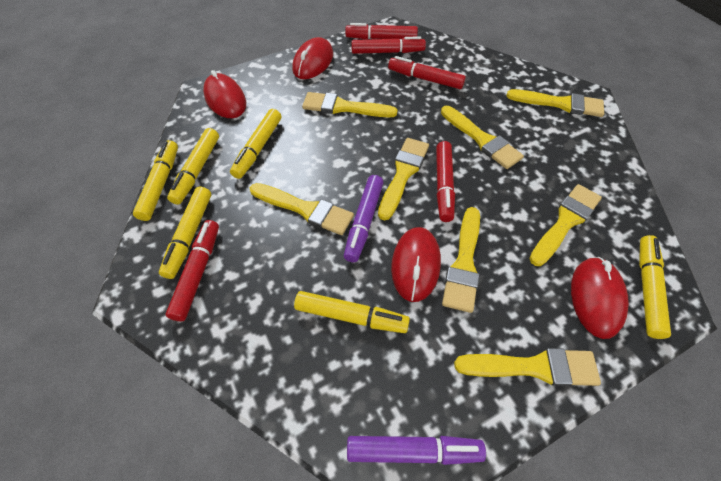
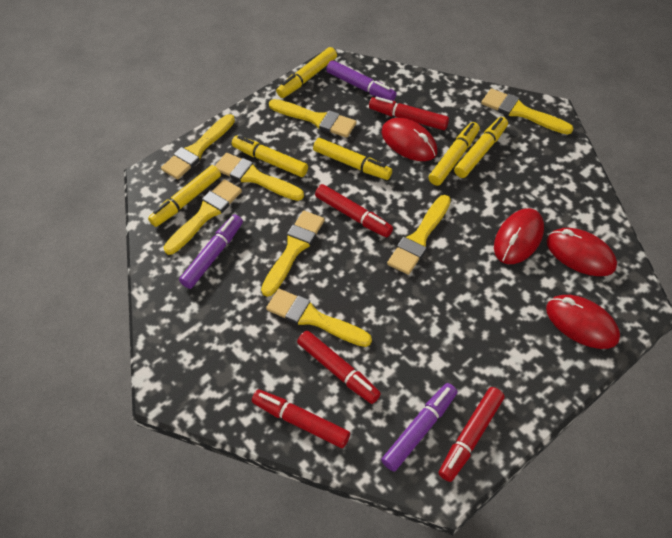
purple marker: 2 -> 3

